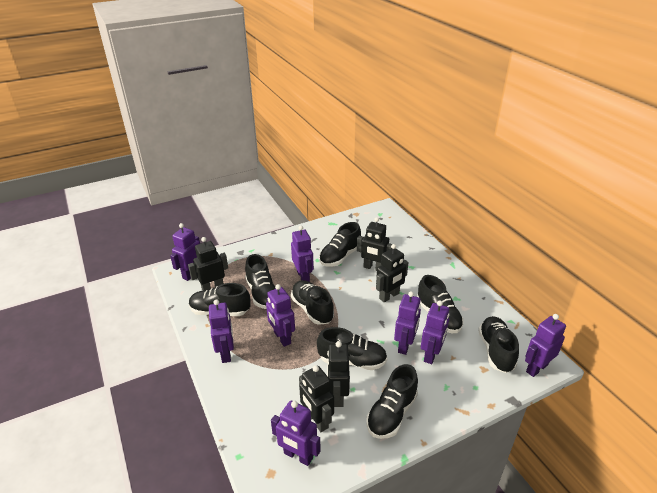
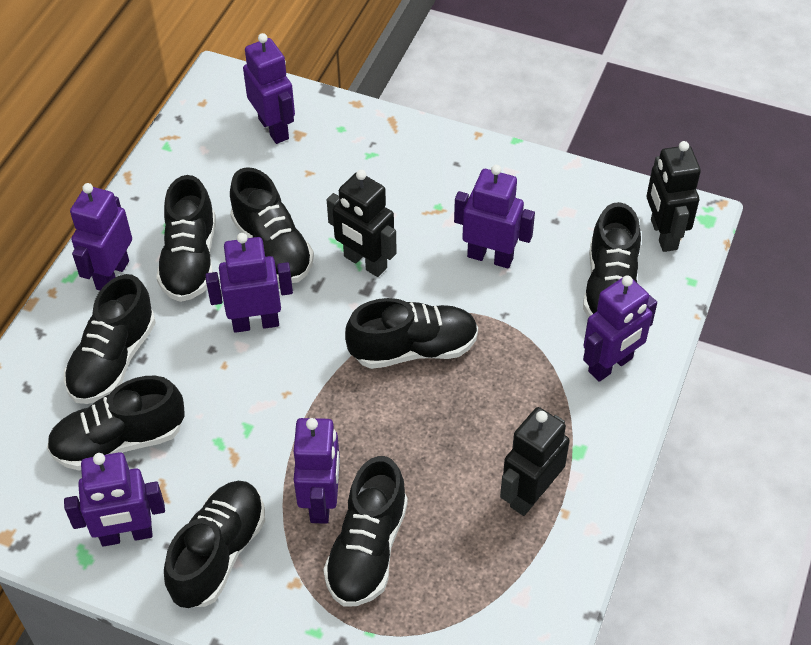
black robot: 5 -> 3
purple robot: 8 -> 7

